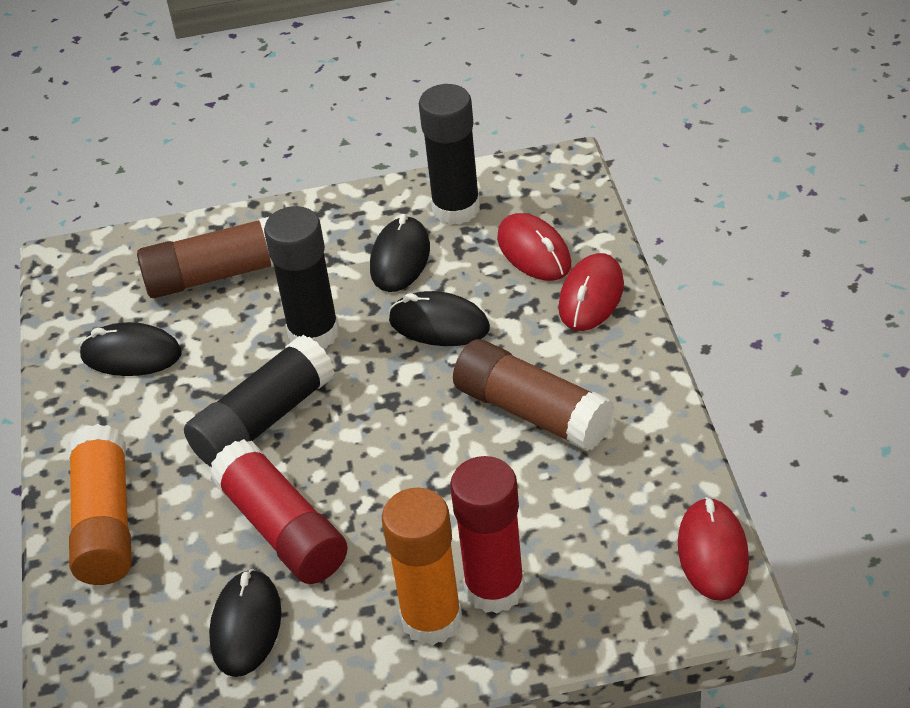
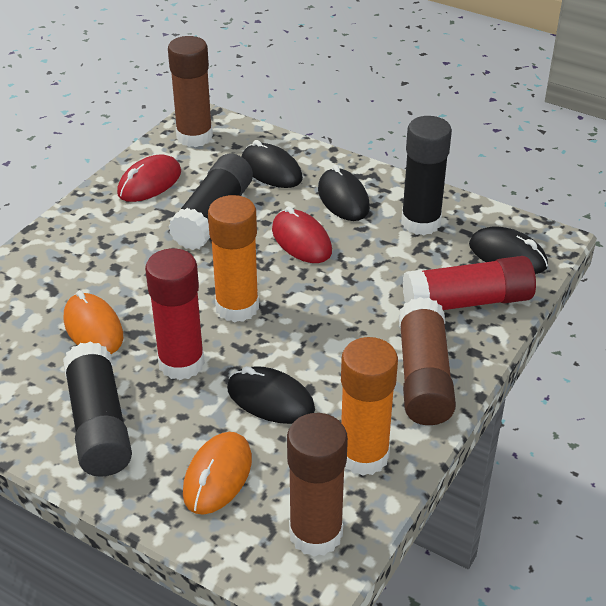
brown glue stick: 2 -> 3
orange mouse: 0 -> 2
red mouse: 3 -> 2

